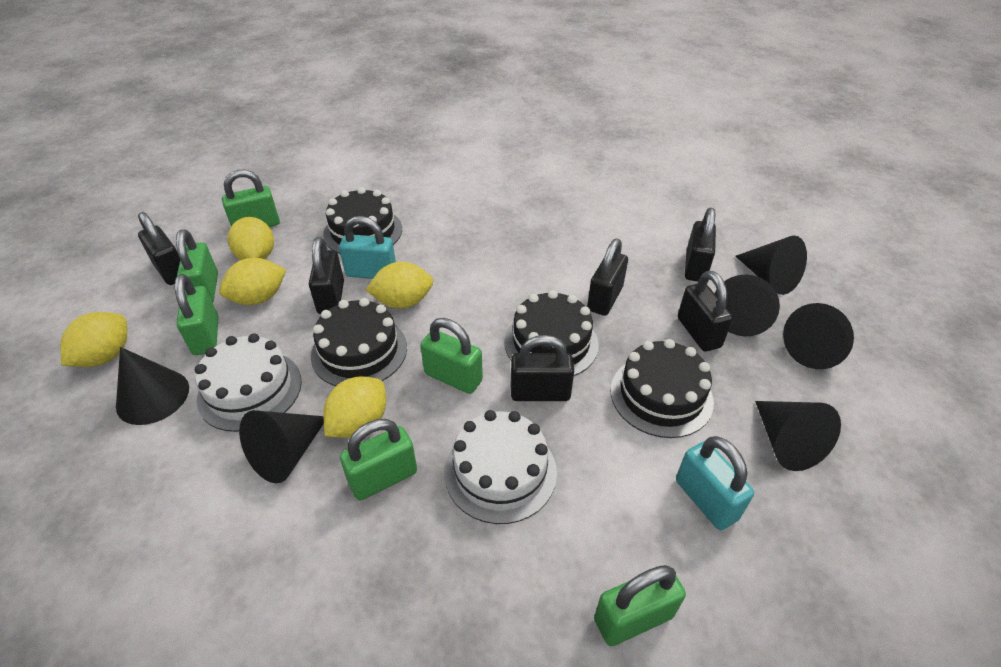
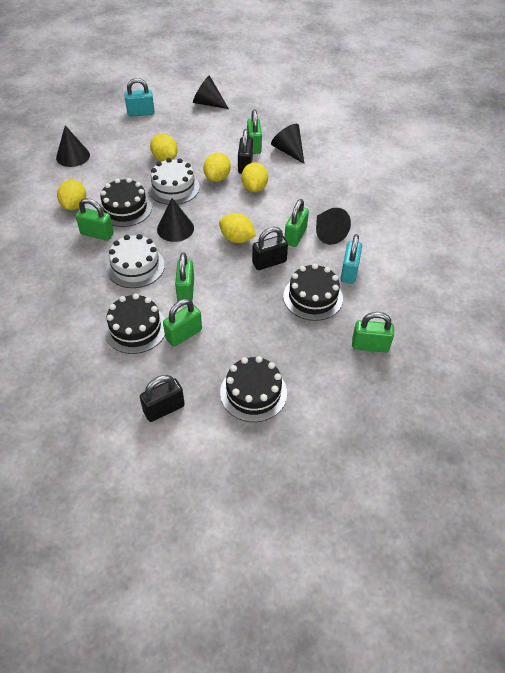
black cone: 6 -> 5
black padlock: 6 -> 3

